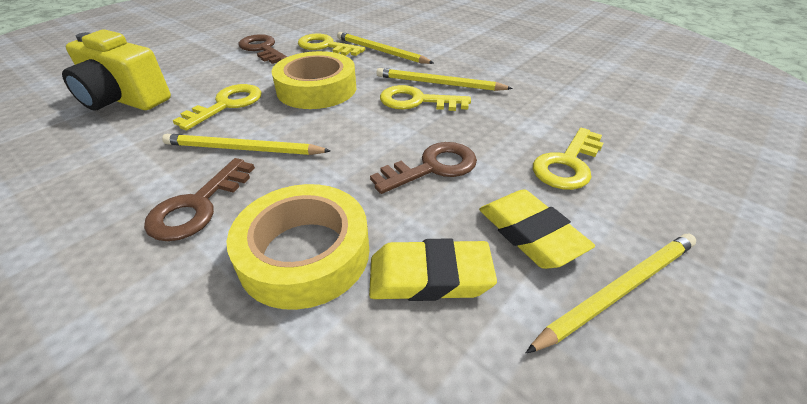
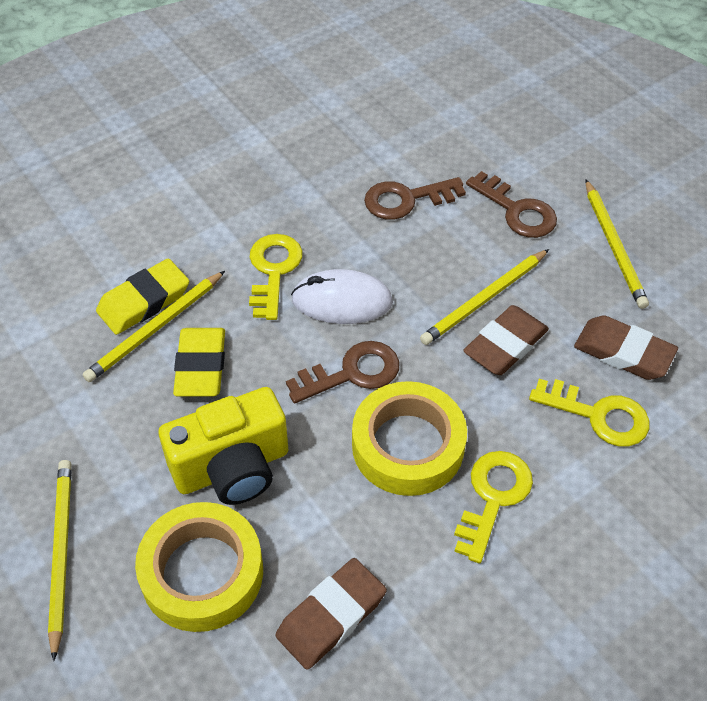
brown eraser: 0 -> 3
white mouse: 0 -> 1
yellow key: 4 -> 3

